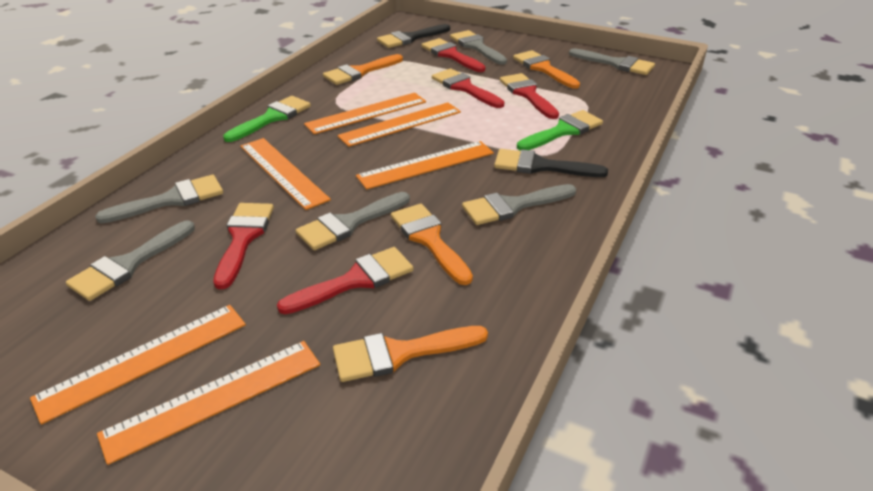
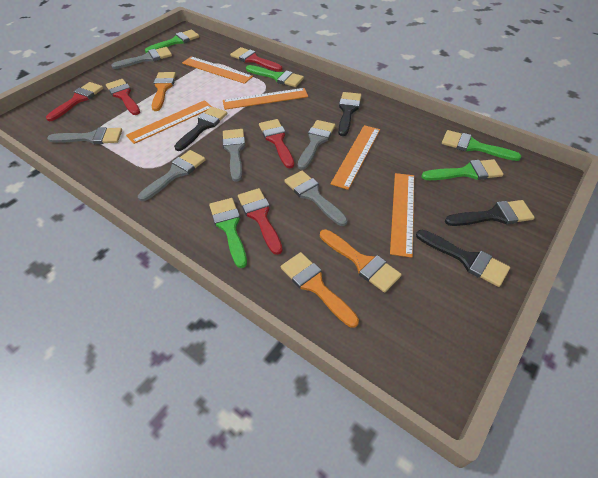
black brush: 2 -> 4
green brush: 2 -> 5
orange brush: 4 -> 3
orange ruler: 6 -> 5

